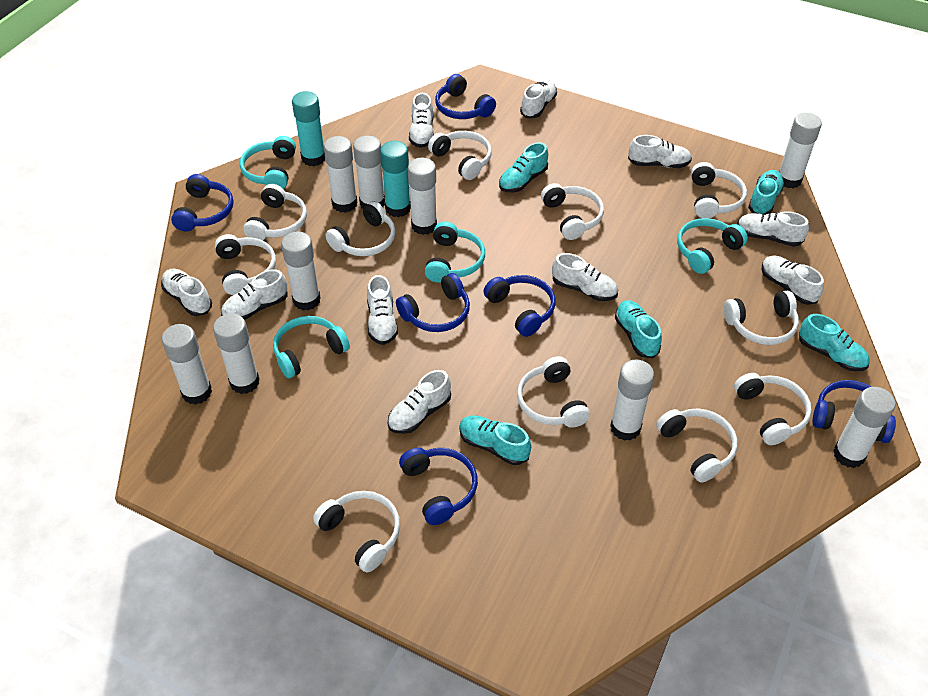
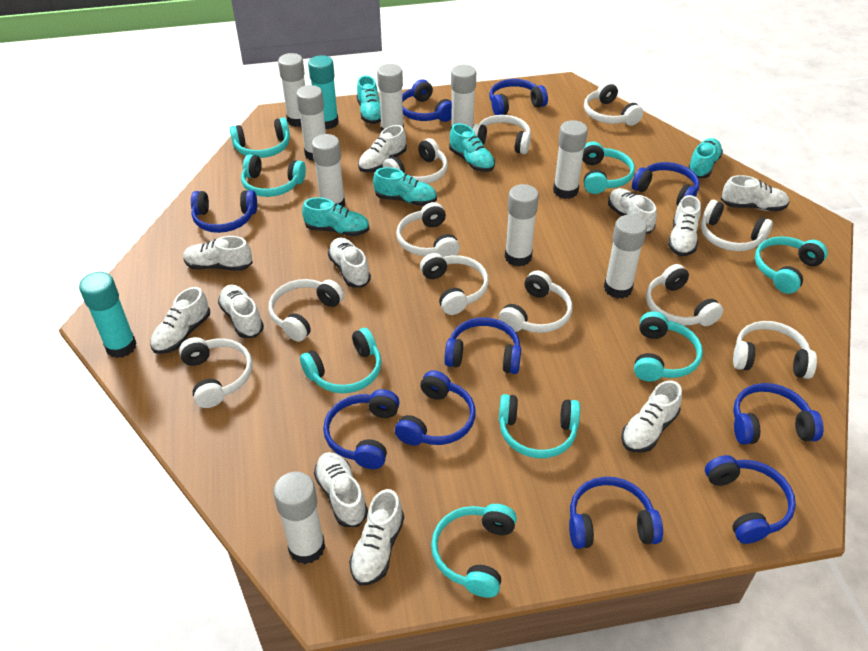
blue headphones: 6 -> 10
turquoise headphones: 4 -> 8
white shoe: 10 -> 11

